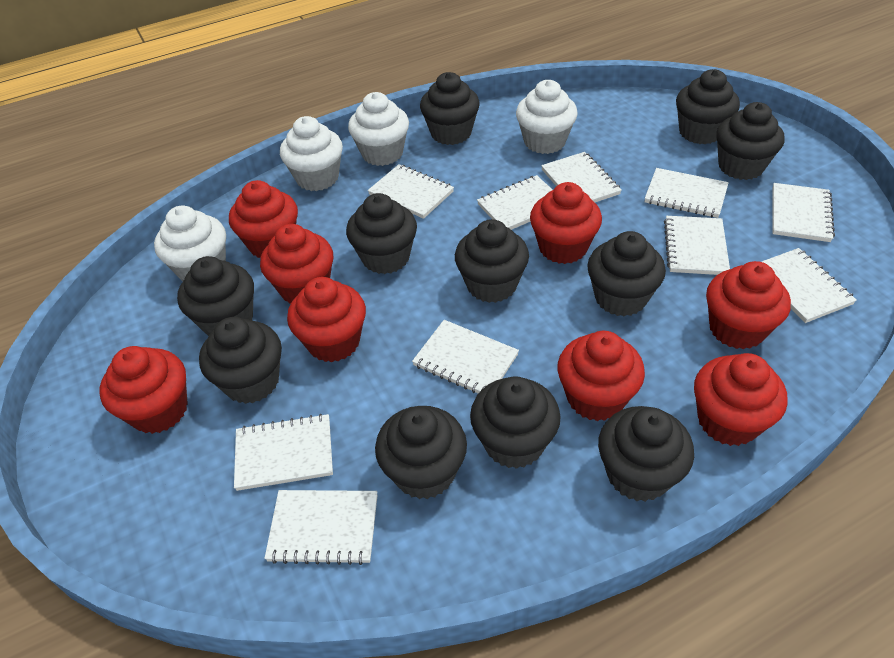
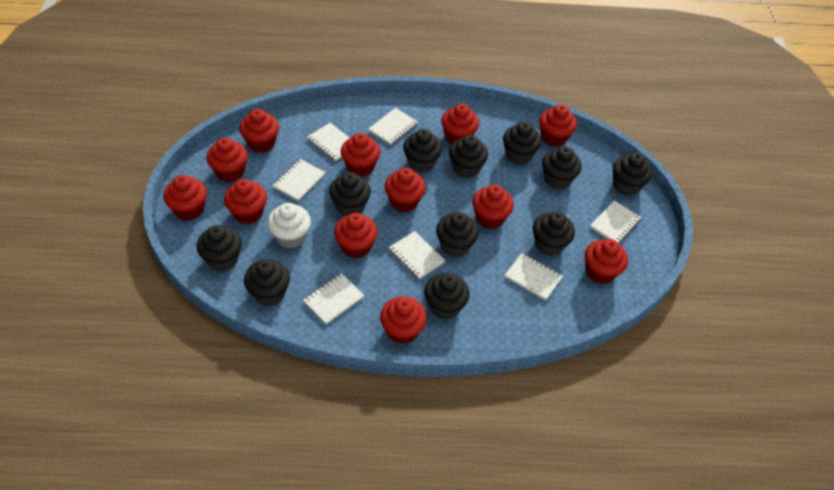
red cupcake: 8 -> 12
white cupcake: 4 -> 1
white notebook: 10 -> 7

